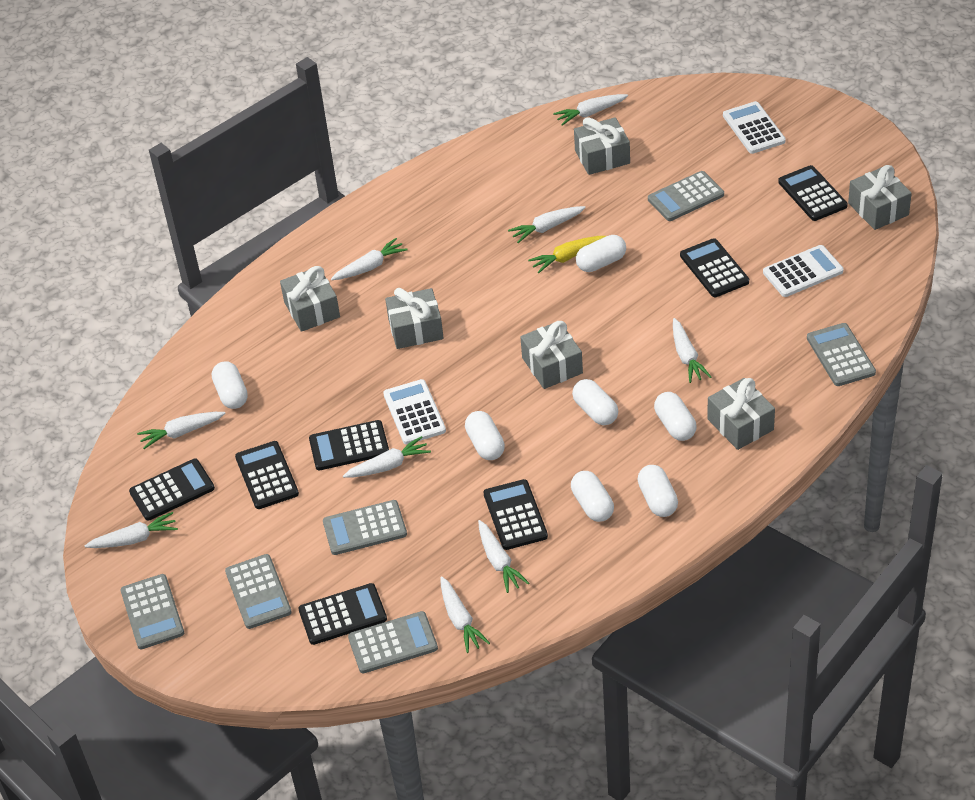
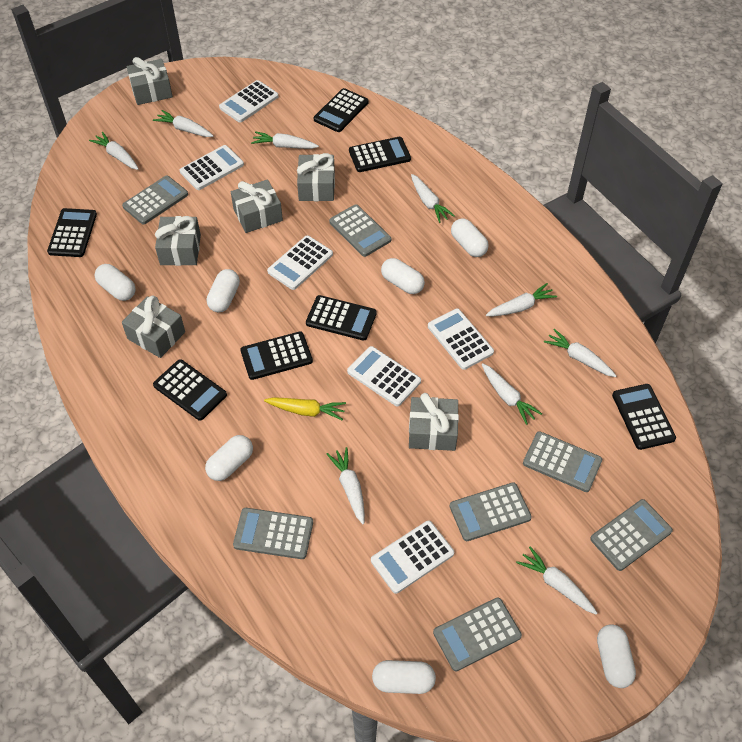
grey calculator: 6 -> 7
white calculator: 3 -> 6

